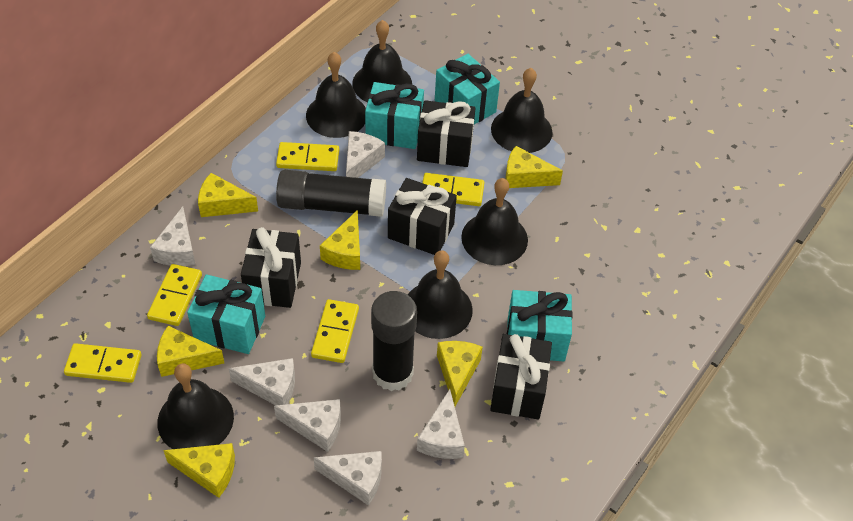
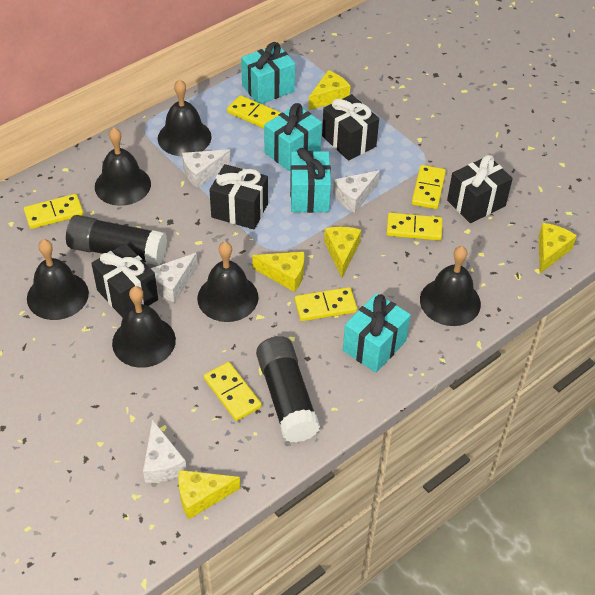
white cheese: 6 -> 4
yellow cheese: 6 -> 5
yellow domino: 5 -> 6

